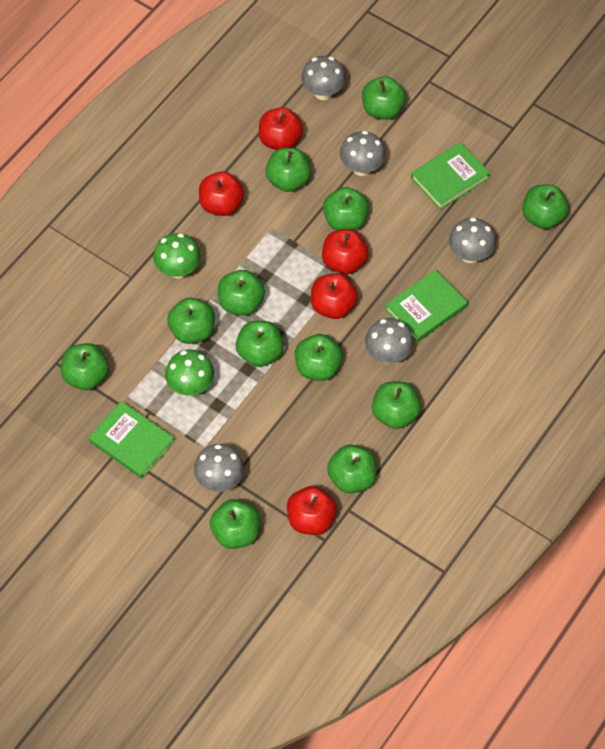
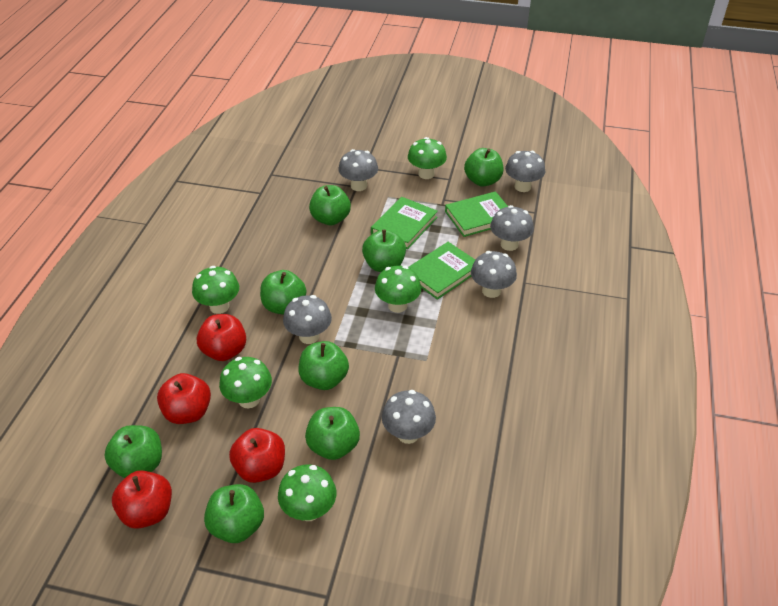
green apple: 12 -> 8
green mushroom: 2 -> 5
grey mushroom: 5 -> 6
red apple: 5 -> 4

